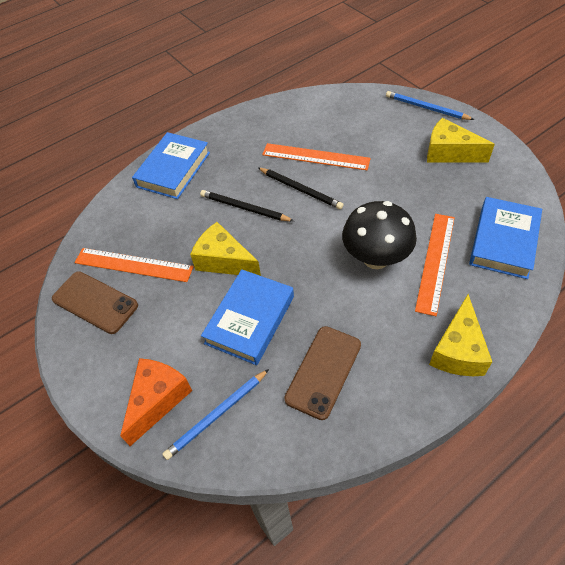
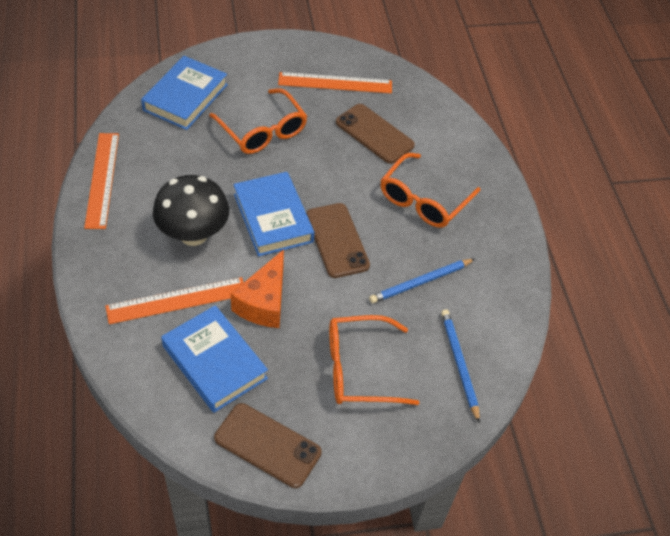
black pencil: 2 -> 0
brown phone: 2 -> 3
orange glasses: 0 -> 3
yellow cheese: 3 -> 0

